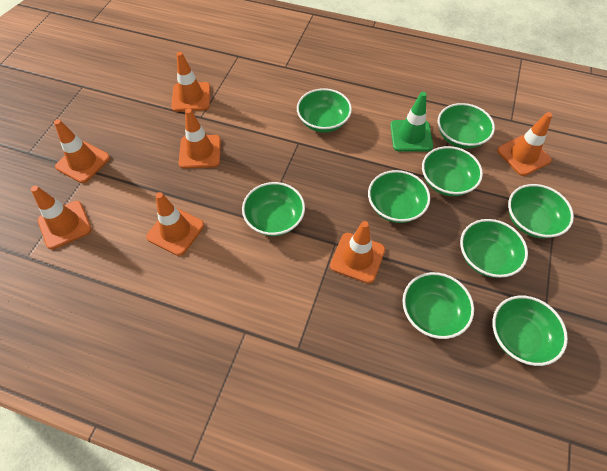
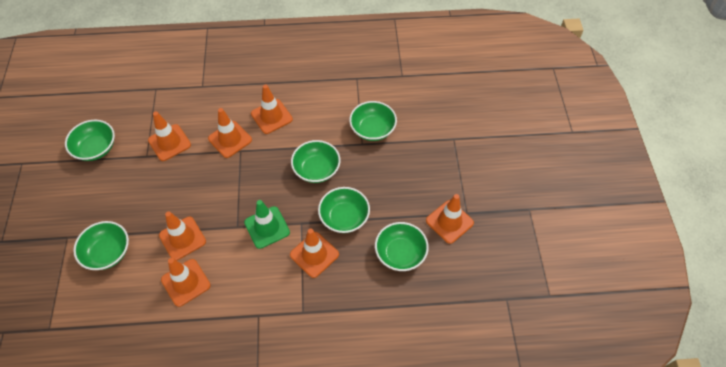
green bowl: 9 -> 6

